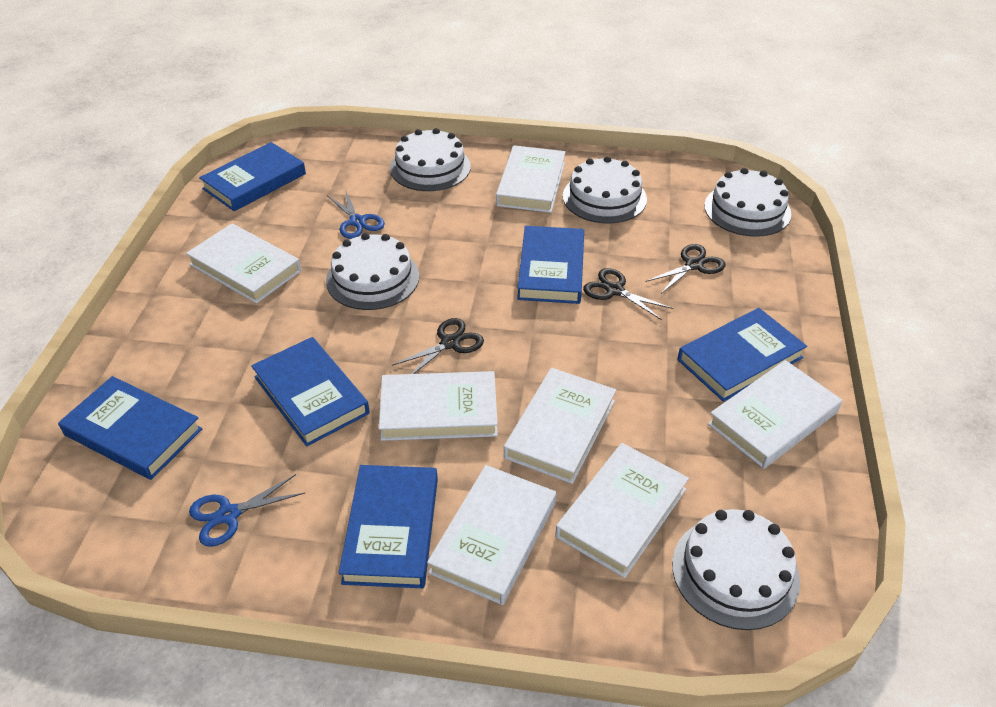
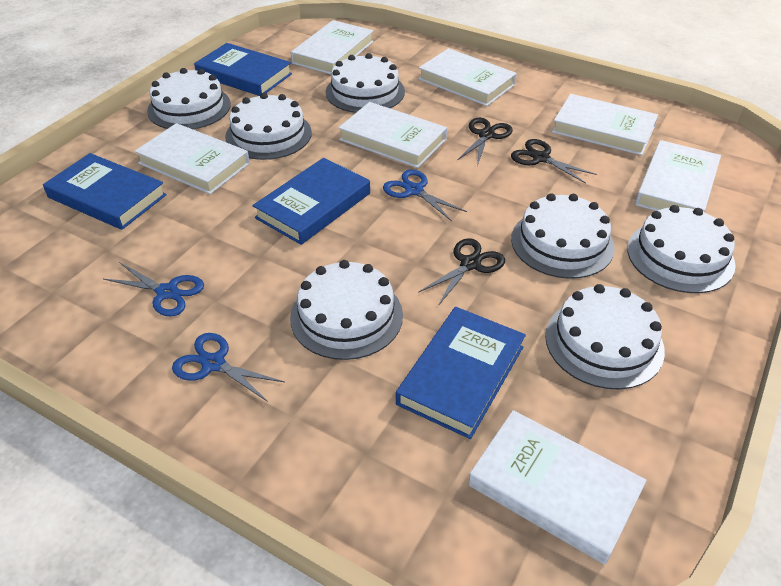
blue book: 6 -> 4
blue scissors: 2 -> 3
white cake: 5 -> 7

